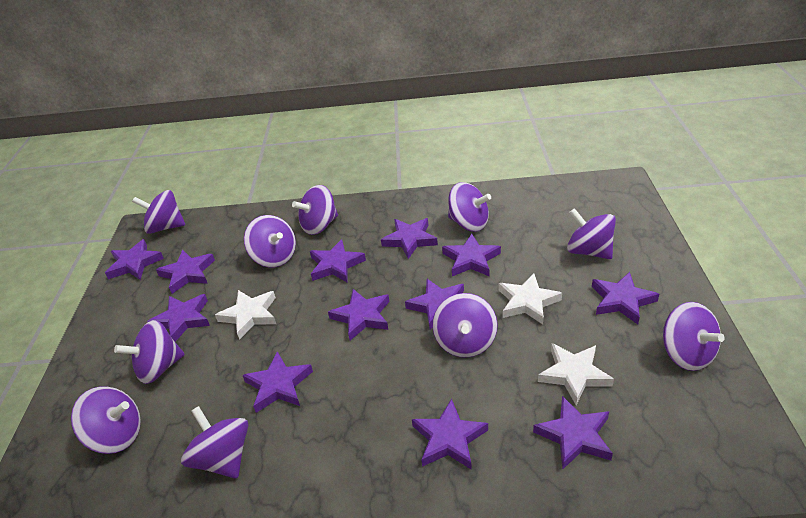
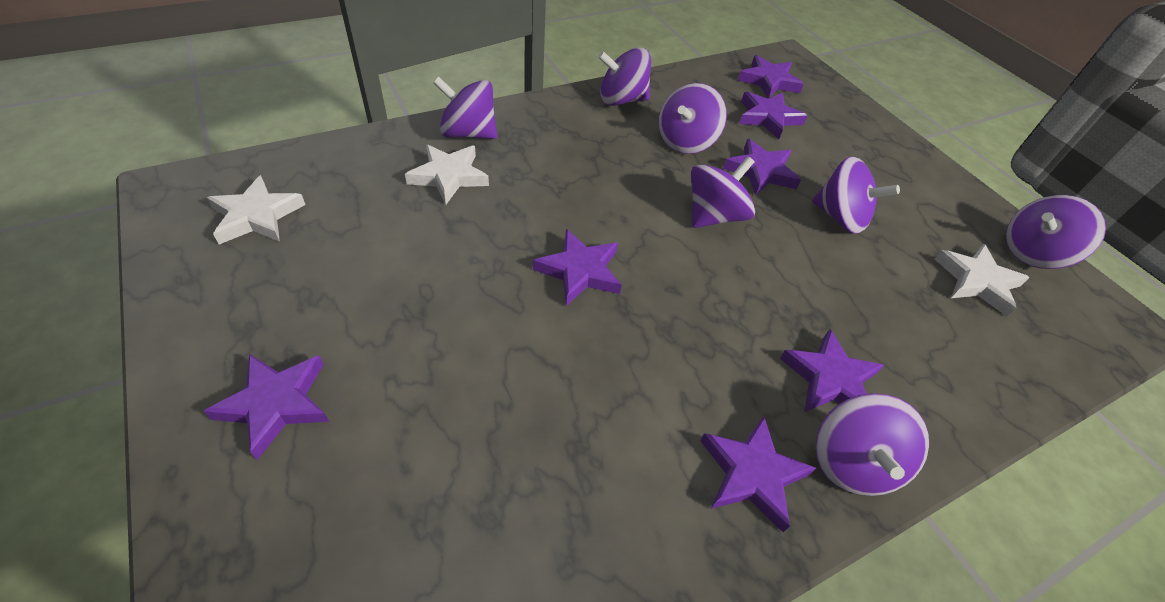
purple spinning top: 10 -> 7
purple star: 12 -> 7

